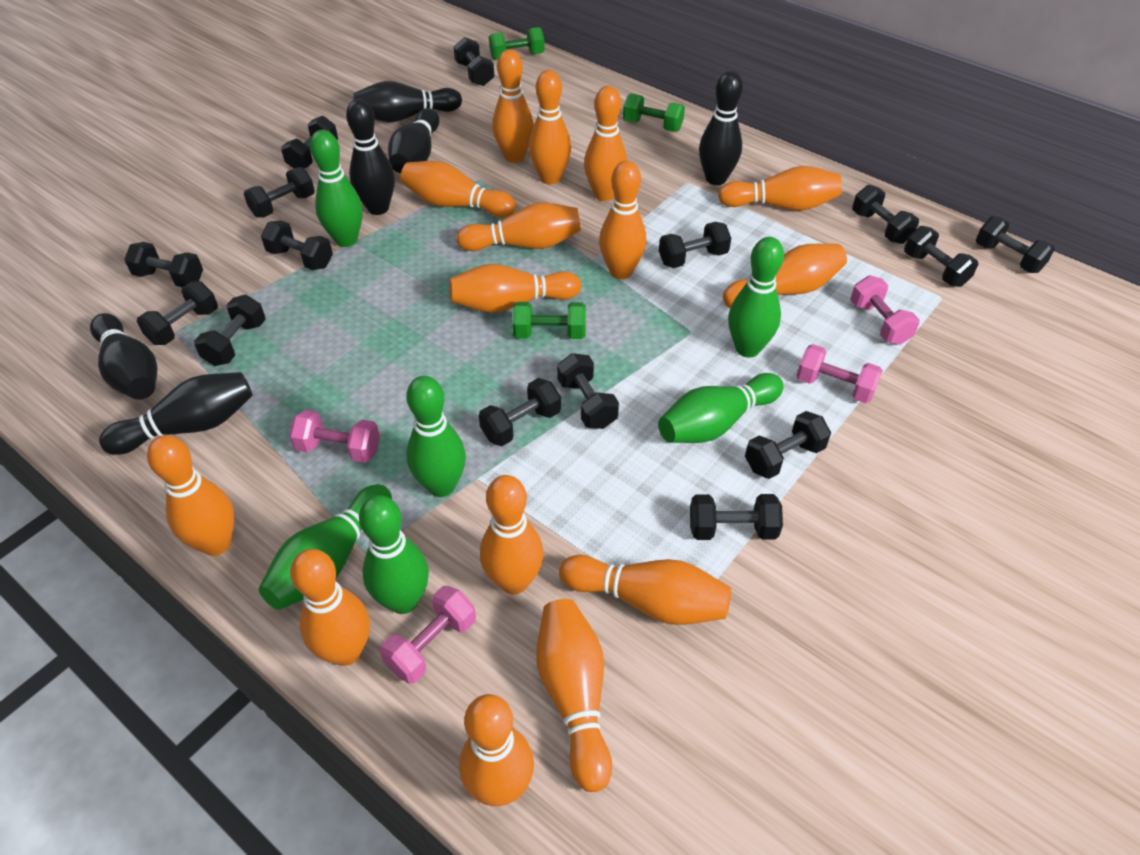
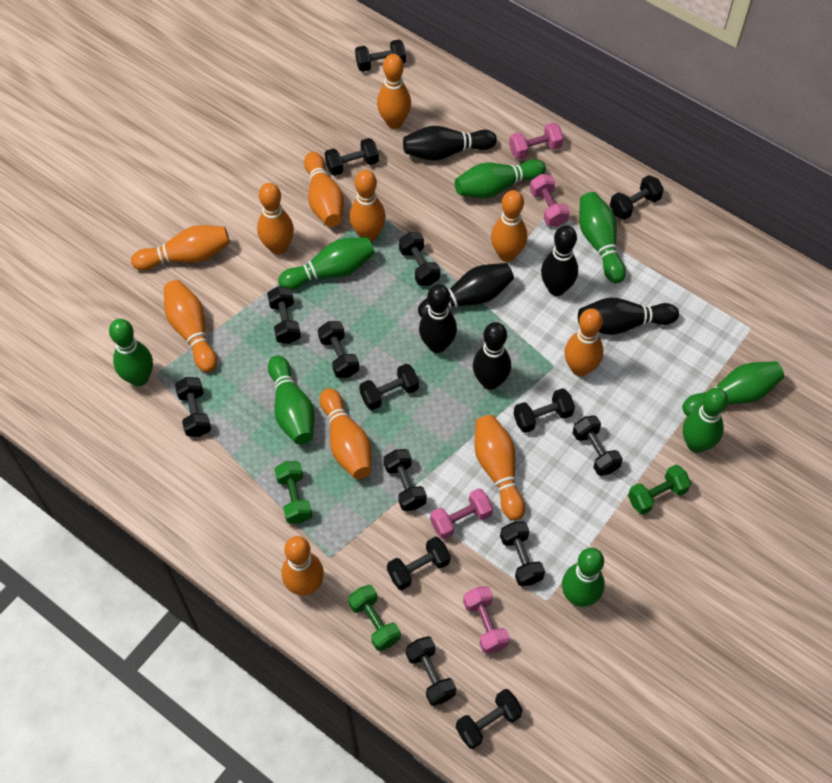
green bowling pin: 6 -> 8
orange bowling pin: 15 -> 11

